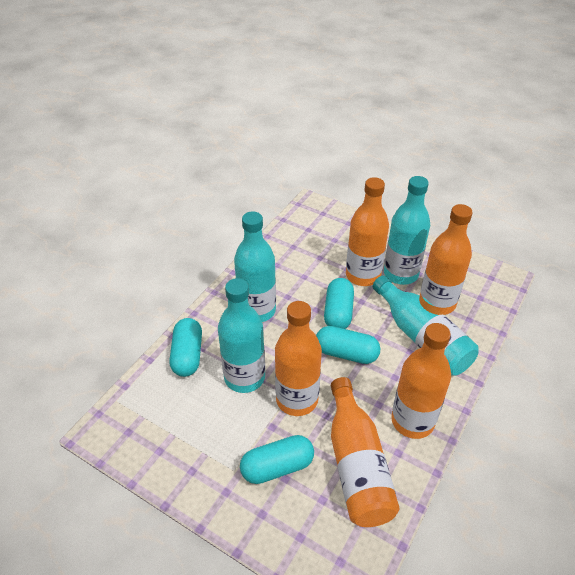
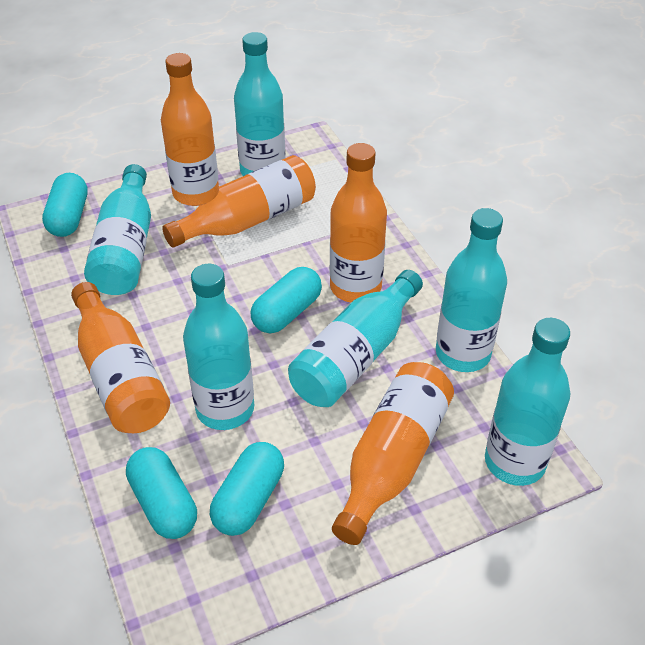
turquoise bottle: 4 -> 6

